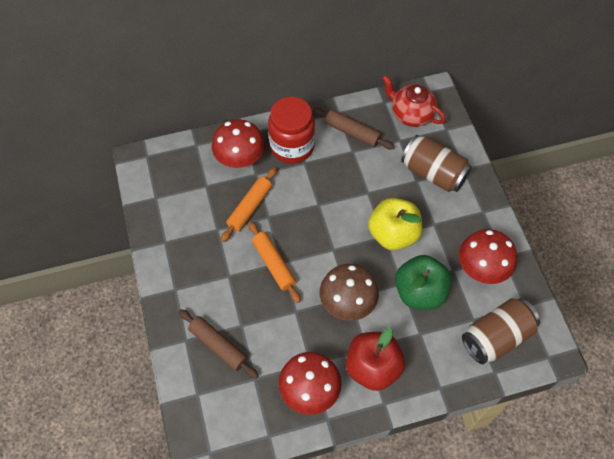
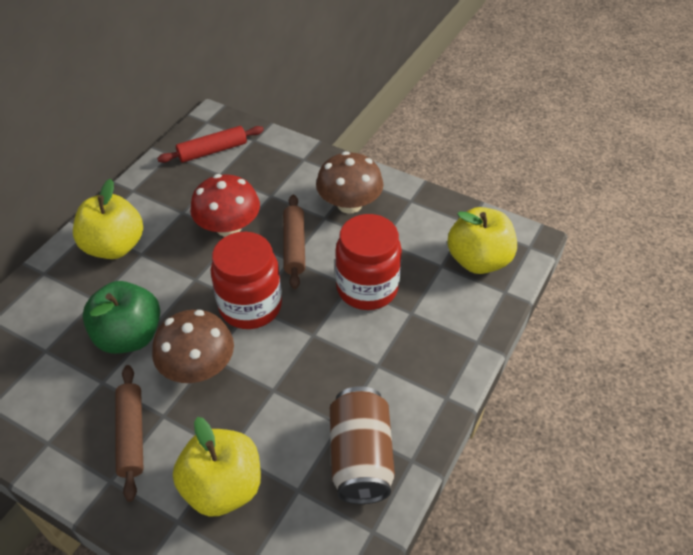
brown can: 2 -> 1
brown mushroom: 1 -> 2
orange rolling pin: 2 -> 0
red apple: 1 -> 0
red jar: 1 -> 2
red mushroom: 3 -> 1
red rolling pin: 0 -> 1
red teapot: 1 -> 0
yellow apple: 1 -> 3

